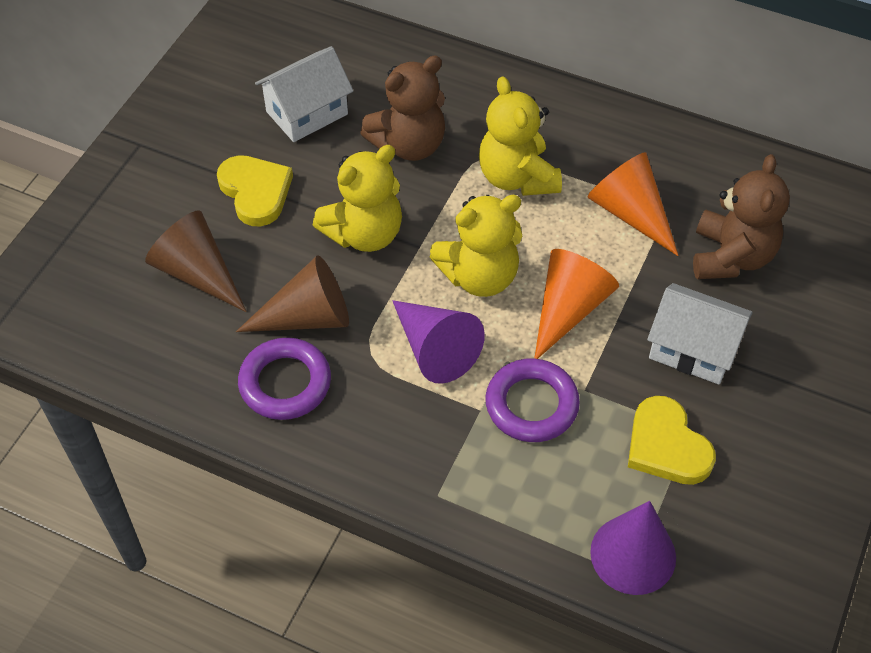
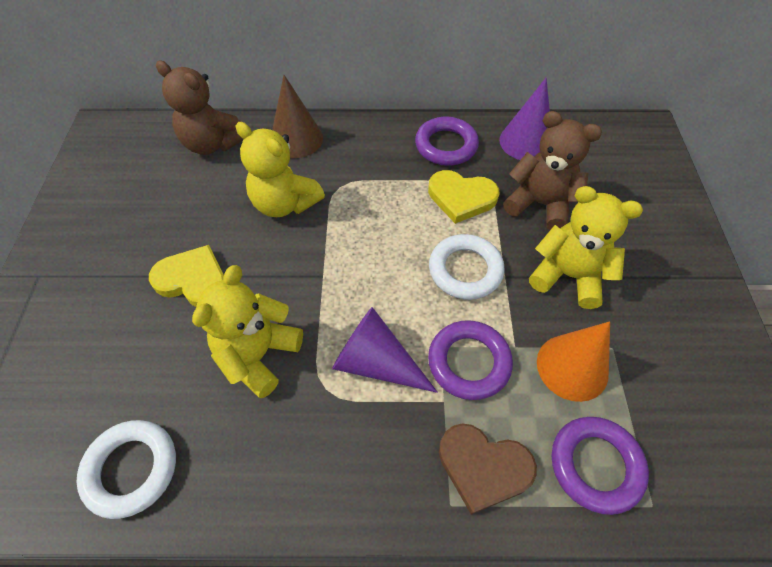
brown cone: 2 -> 1
brown heart: 0 -> 1
orange cone: 2 -> 1
purple ring: 2 -> 3
white house: 2 -> 0
white ring: 0 -> 2

